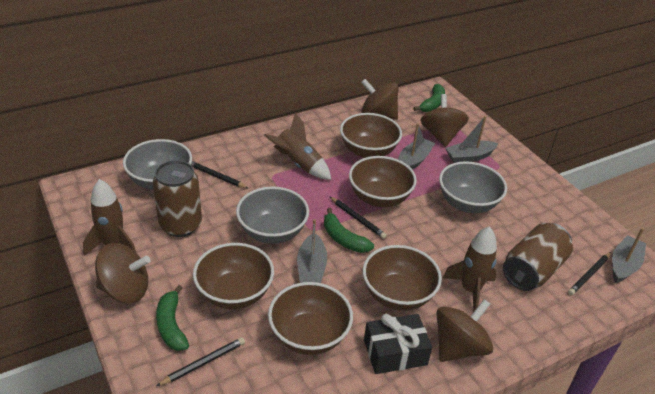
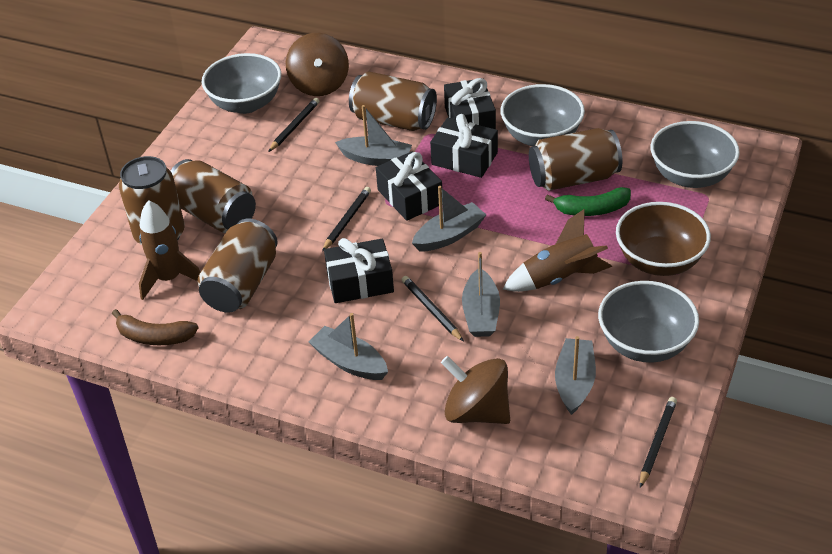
black gift: 1 -> 4
brown banana: 0 -> 1
brown bowl: 5 -> 1
brown can: 2 -> 5
brown rocket: 3 -> 2
brown spinning top: 4 -> 2
green banana: 3 -> 1
grey boat: 4 -> 5
grey bowl: 3 -> 4

